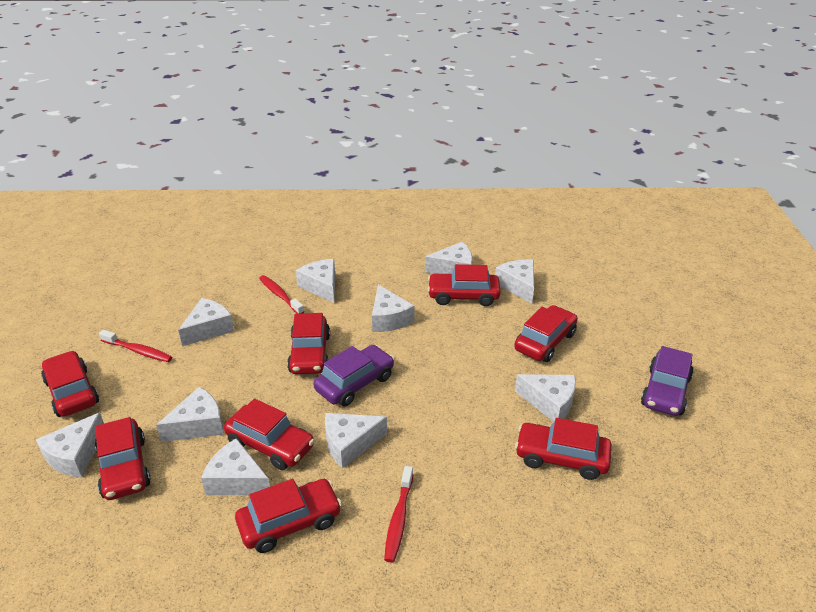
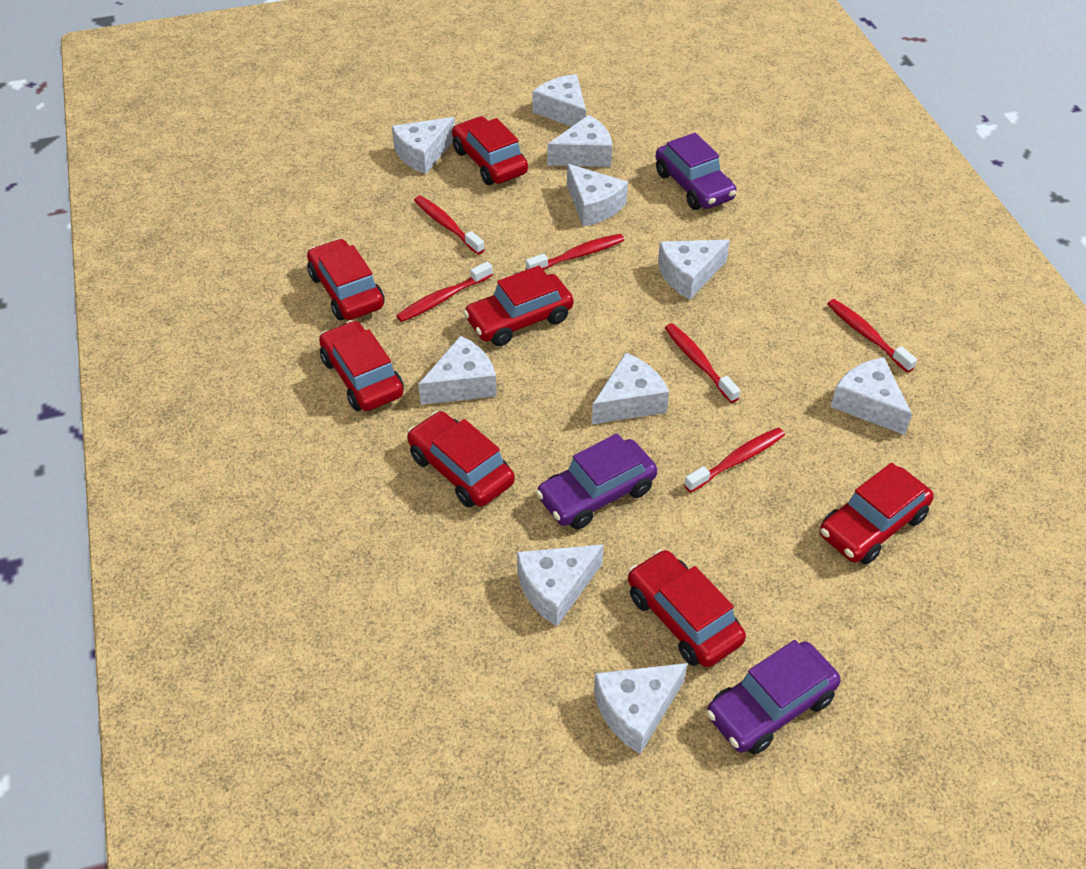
purple car: 2 -> 3
red car: 8 -> 7
red toothbrush: 3 -> 6

